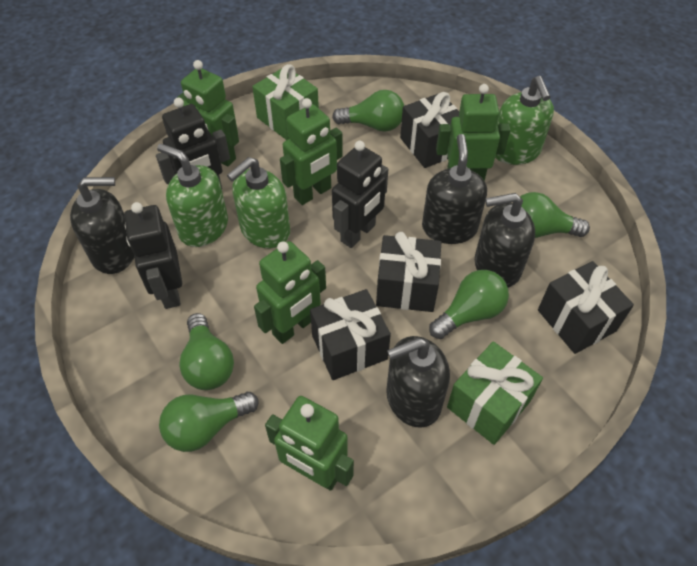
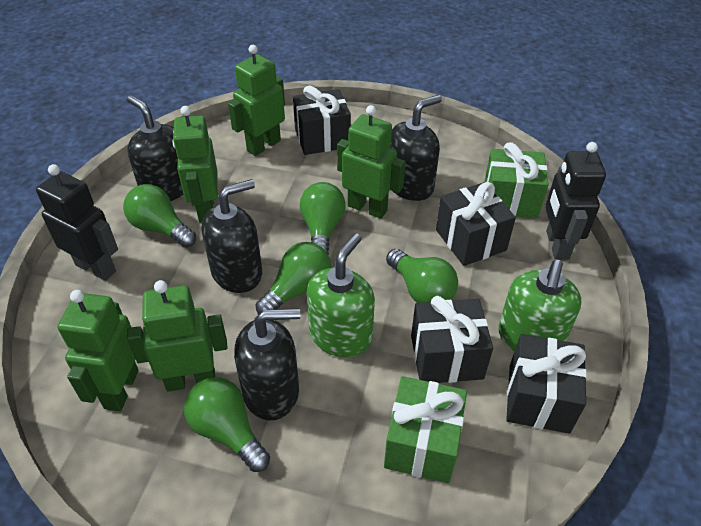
black robot: 3 -> 2
green soap dispenser: 3 -> 2

